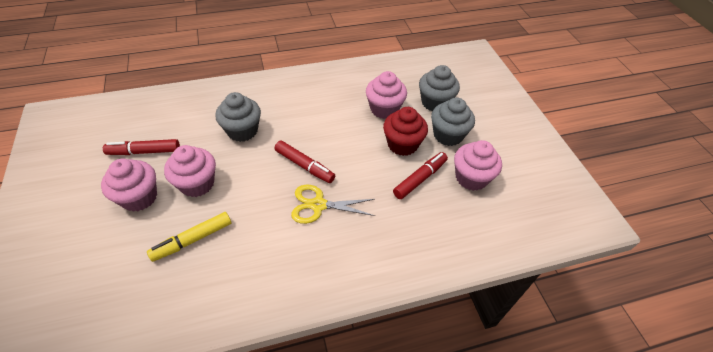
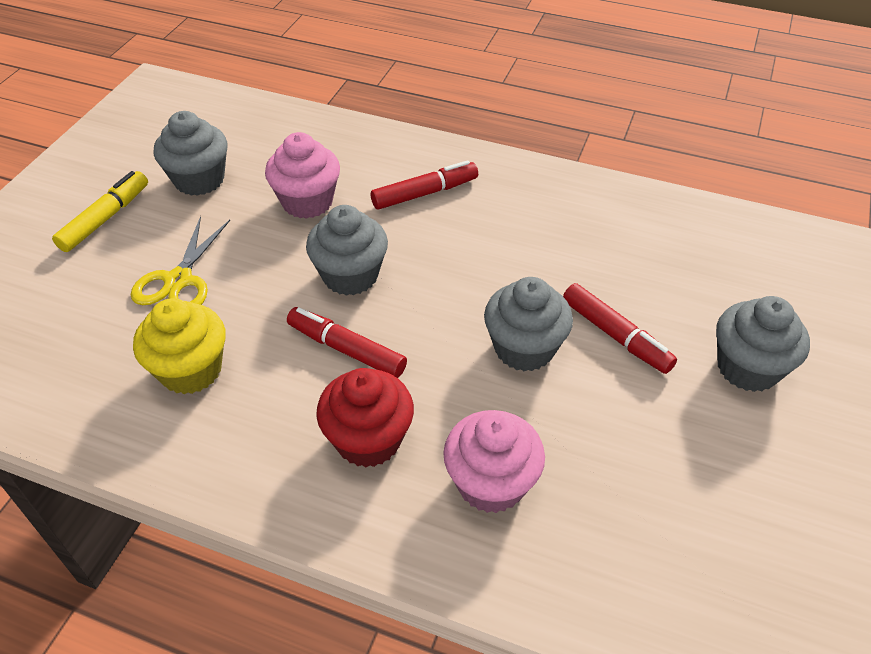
grey cupcake: 3 -> 4
pink cupcake: 4 -> 2
yellow cupcake: 0 -> 1

